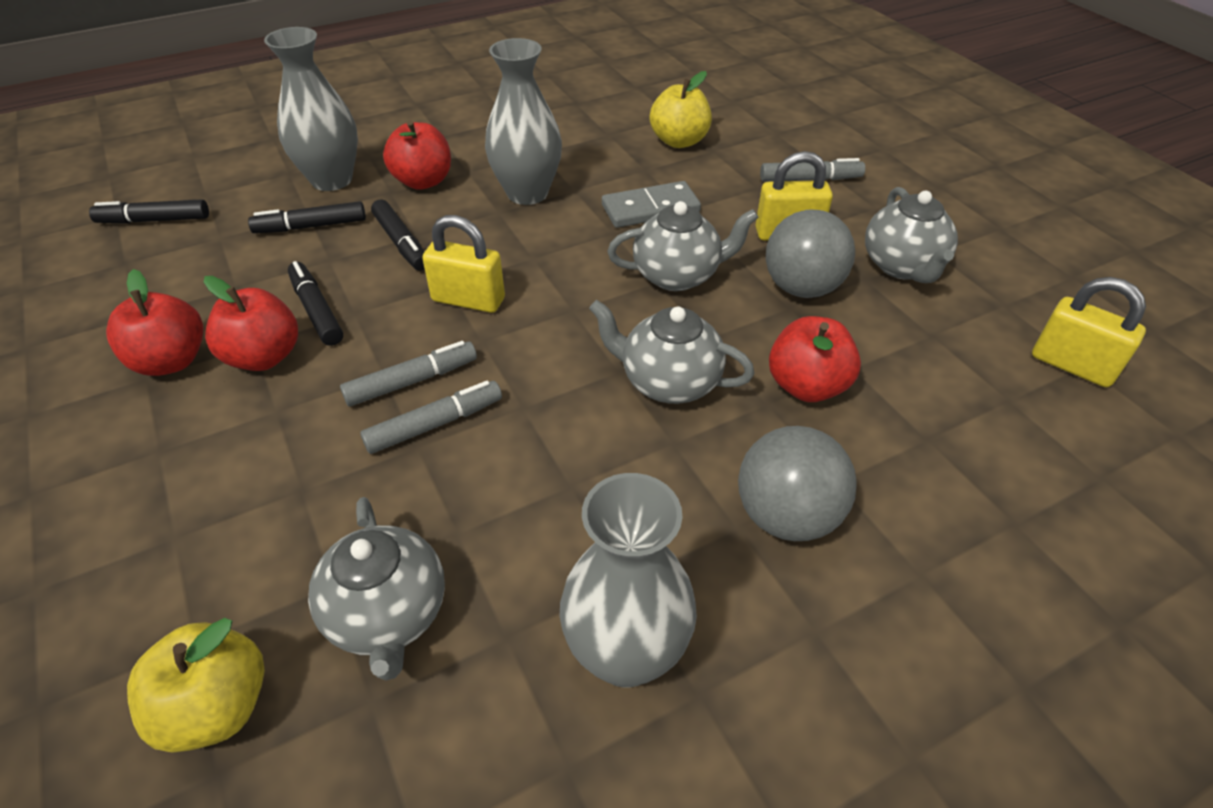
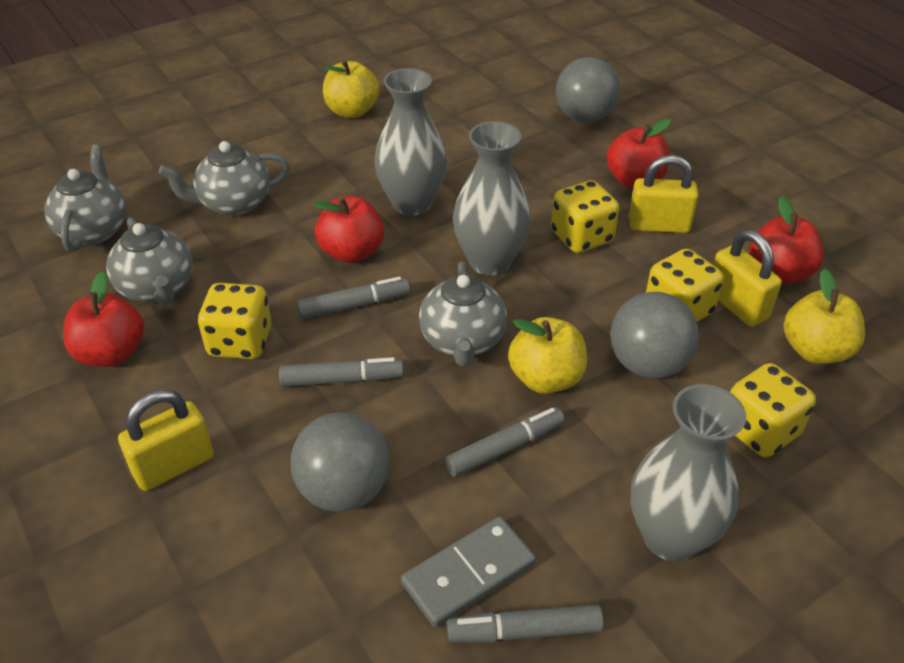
black marker: 4 -> 0
grey ball: 2 -> 3
grey marker: 3 -> 4
yellow apple: 2 -> 3
yellow dice: 0 -> 4

